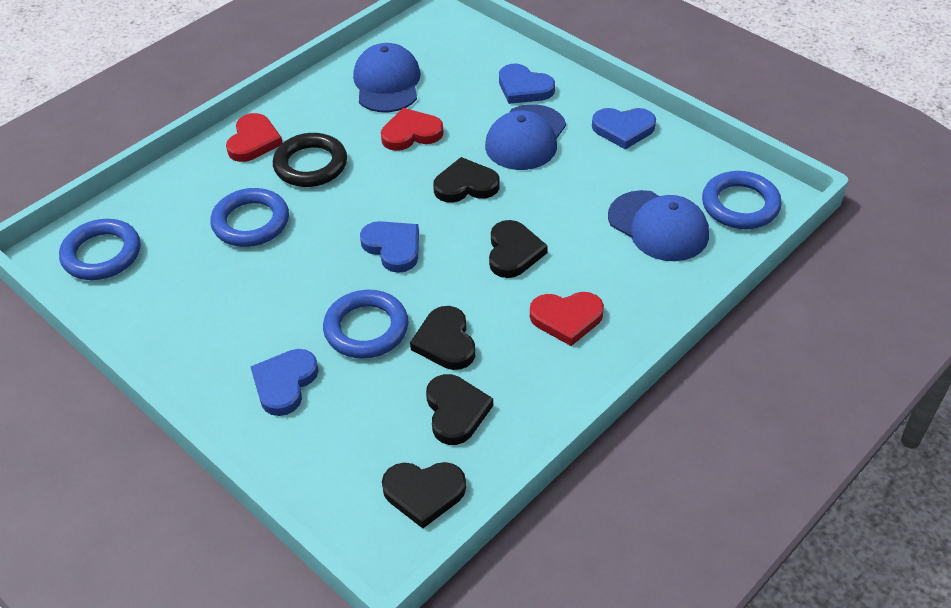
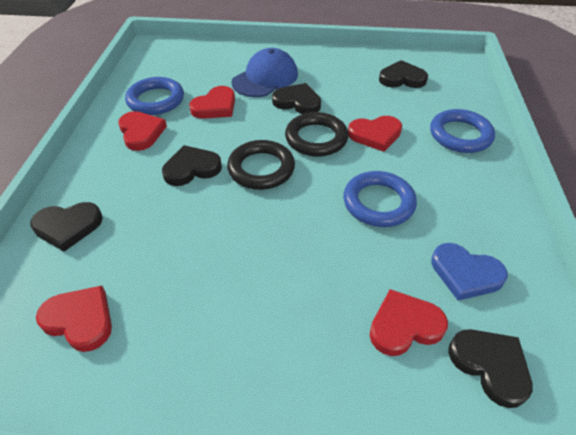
black ring: 1 -> 2
blue cap: 3 -> 1
blue heart: 4 -> 1
blue ring: 4 -> 3
red heart: 3 -> 5

